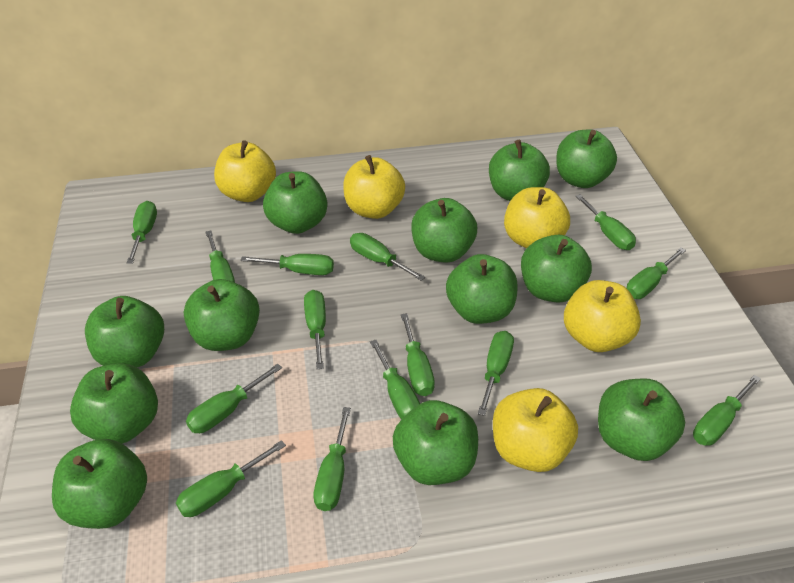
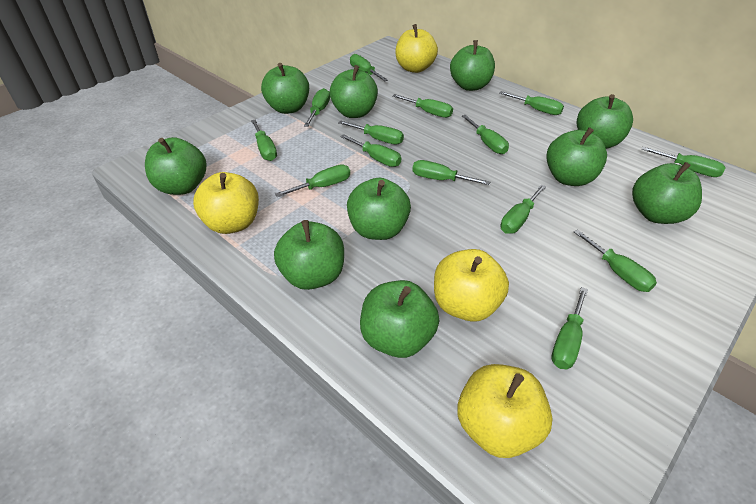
green apple: 12 -> 10
yellow apple: 5 -> 4

